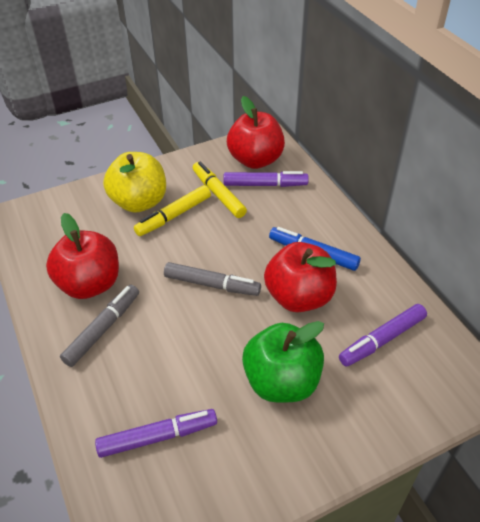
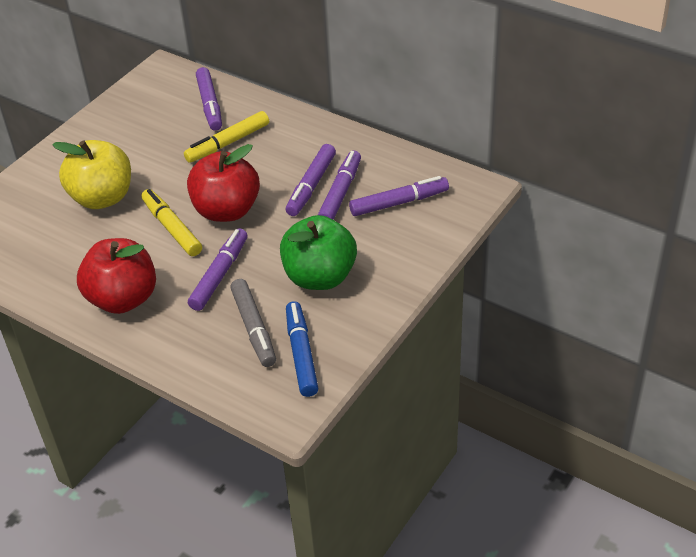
grey marker: 2 -> 1
purple marker: 3 -> 5
red apple: 3 -> 2

